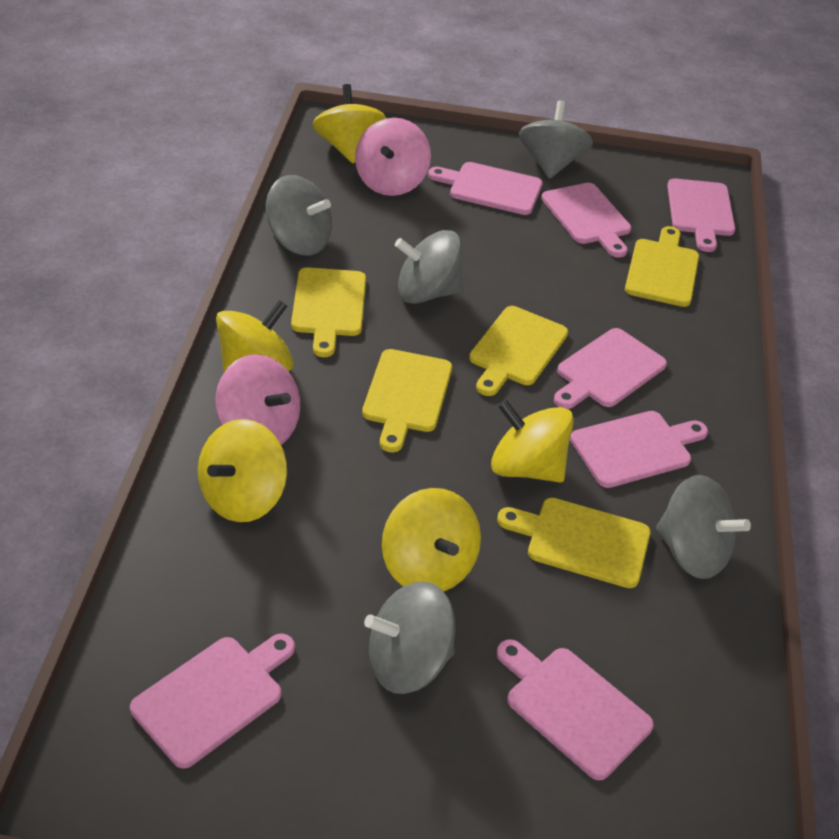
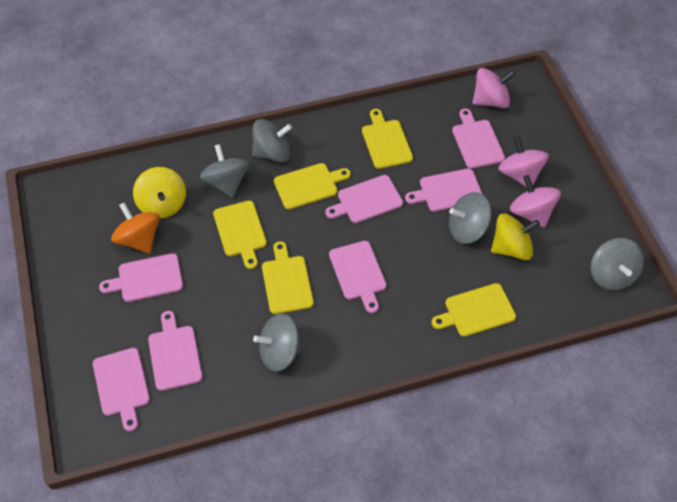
orange spinning top: 0 -> 1
pink spinning top: 2 -> 3
yellow spinning top: 5 -> 2

